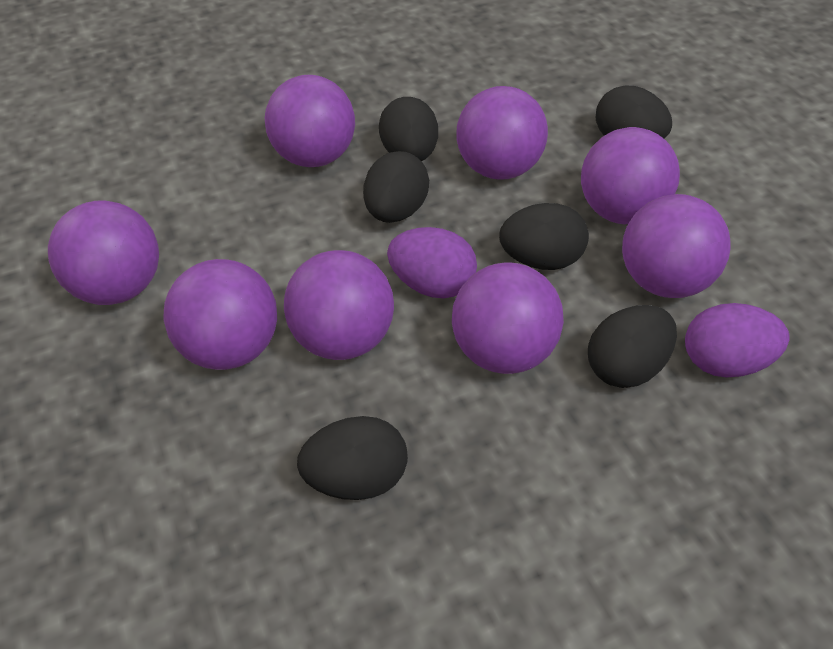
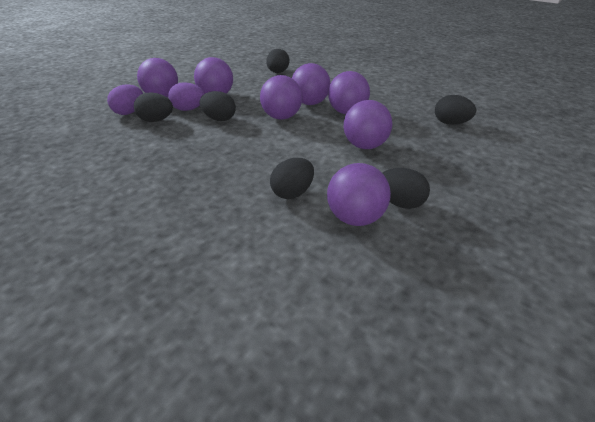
purple ball: 8 -> 7

